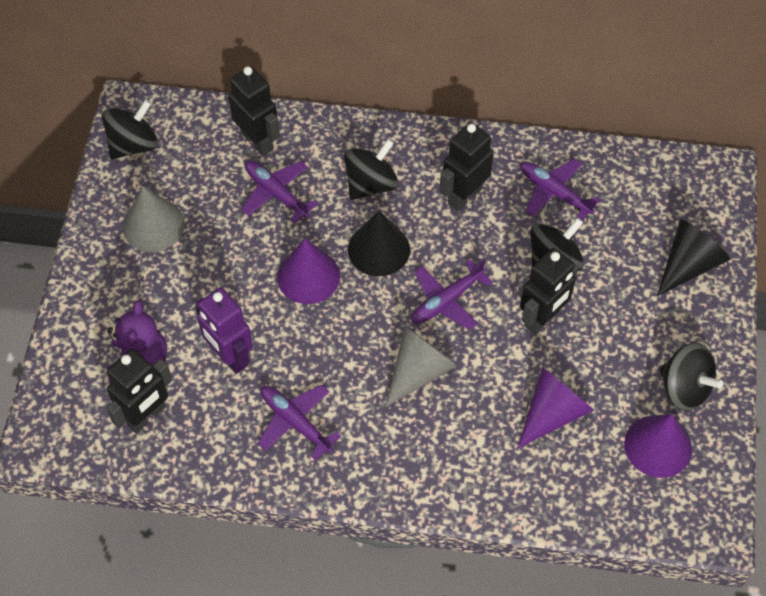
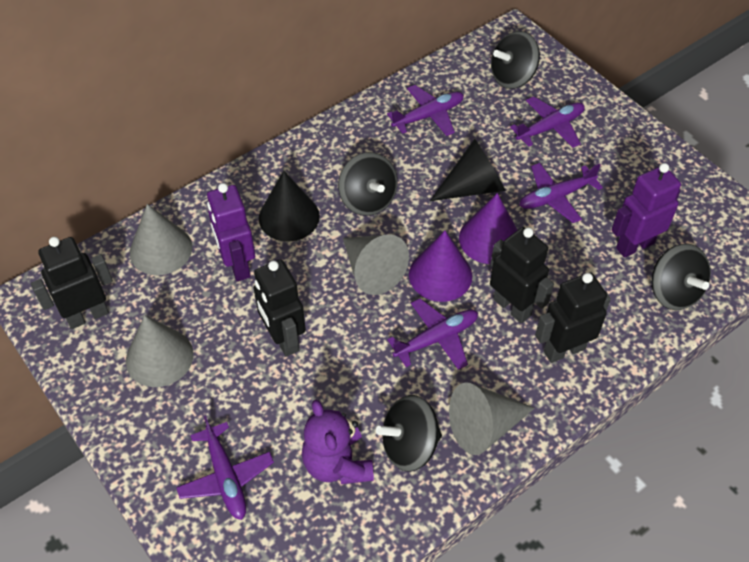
grey cone: 2 -> 4
purple cone: 3 -> 2
purple plane: 4 -> 5
purple robot: 1 -> 2

